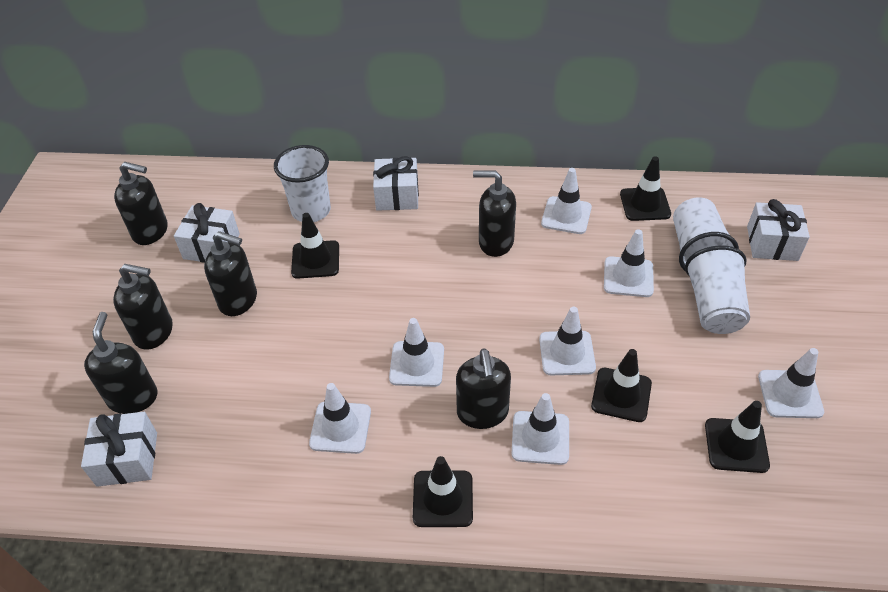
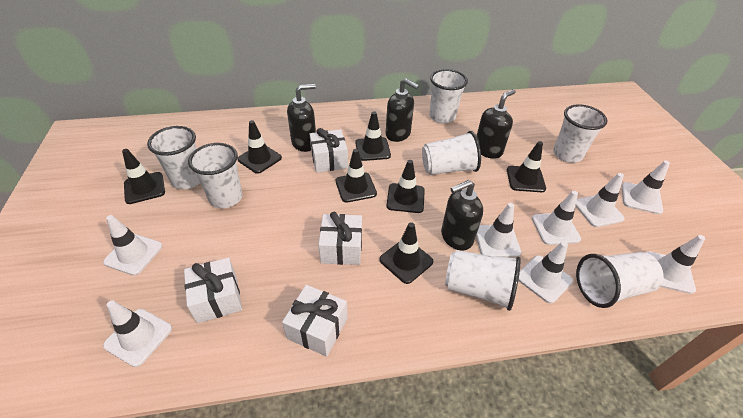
black soap dispenser: 6 -> 4
black traffic cone: 5 -> 7
white cup: 3 -> 7
white traffic cone: 7 -> 8

